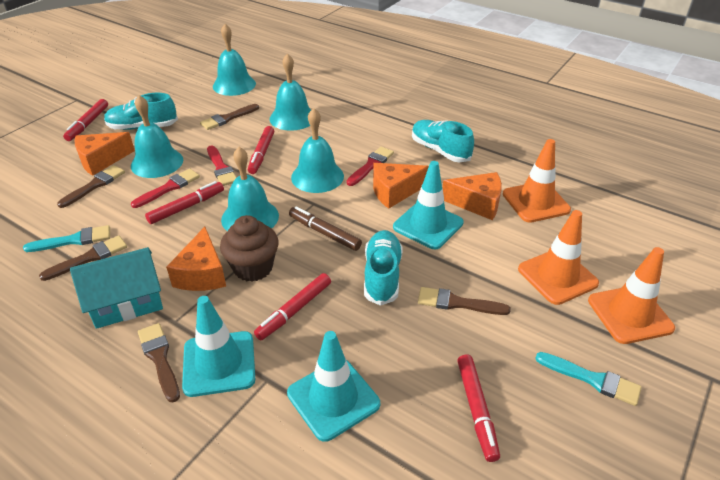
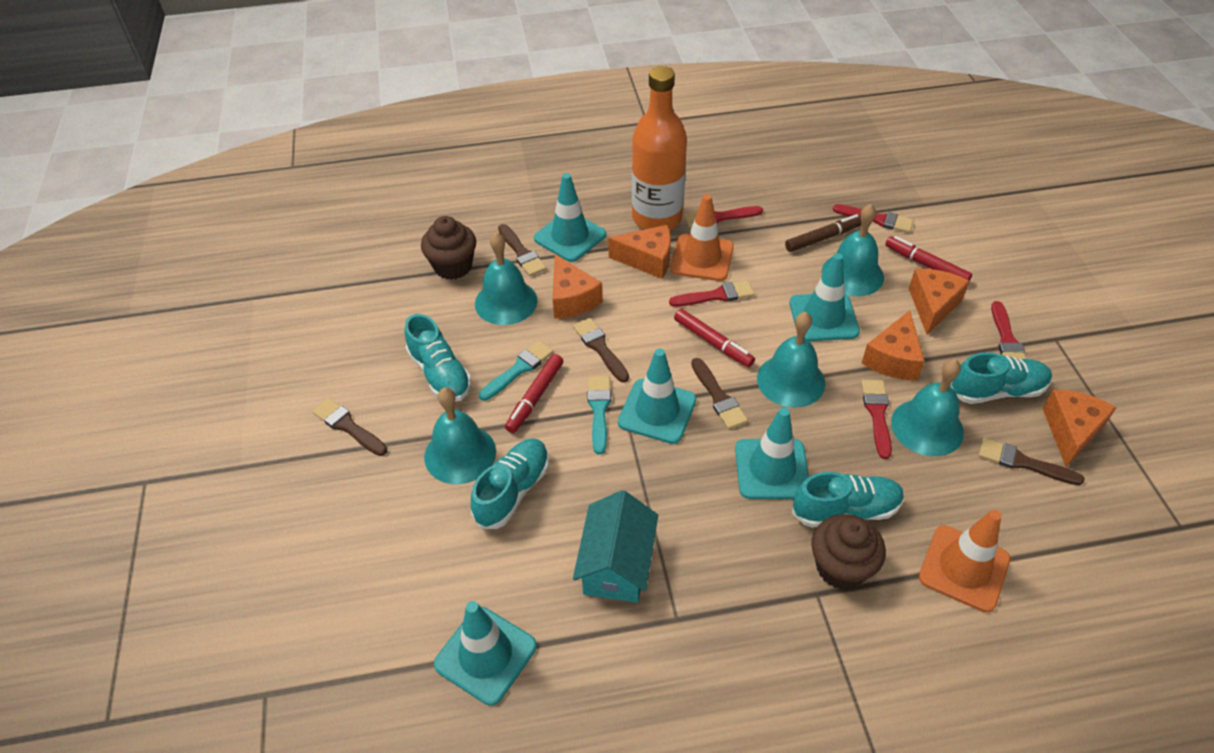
brown cupcake: 1 -> 2
orange bottle: 0 -> 1
orange cheese: 4 -> 5
orange traffic cone: 3 -> 2
red brush: 3 -> 5
red marker: 5 -> 3
turquoise shoe: 3 -> 4
turquoise traffic cone: 3 -> 5

